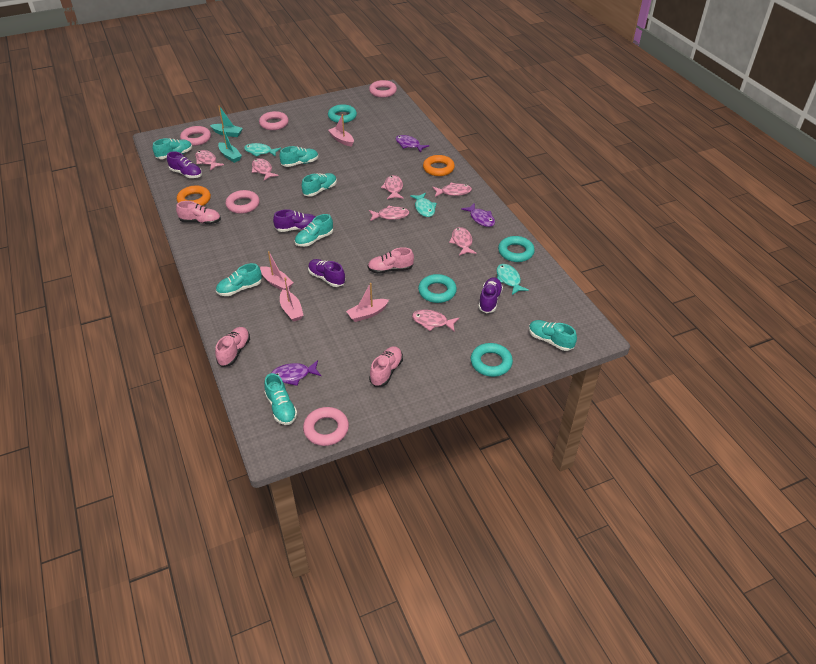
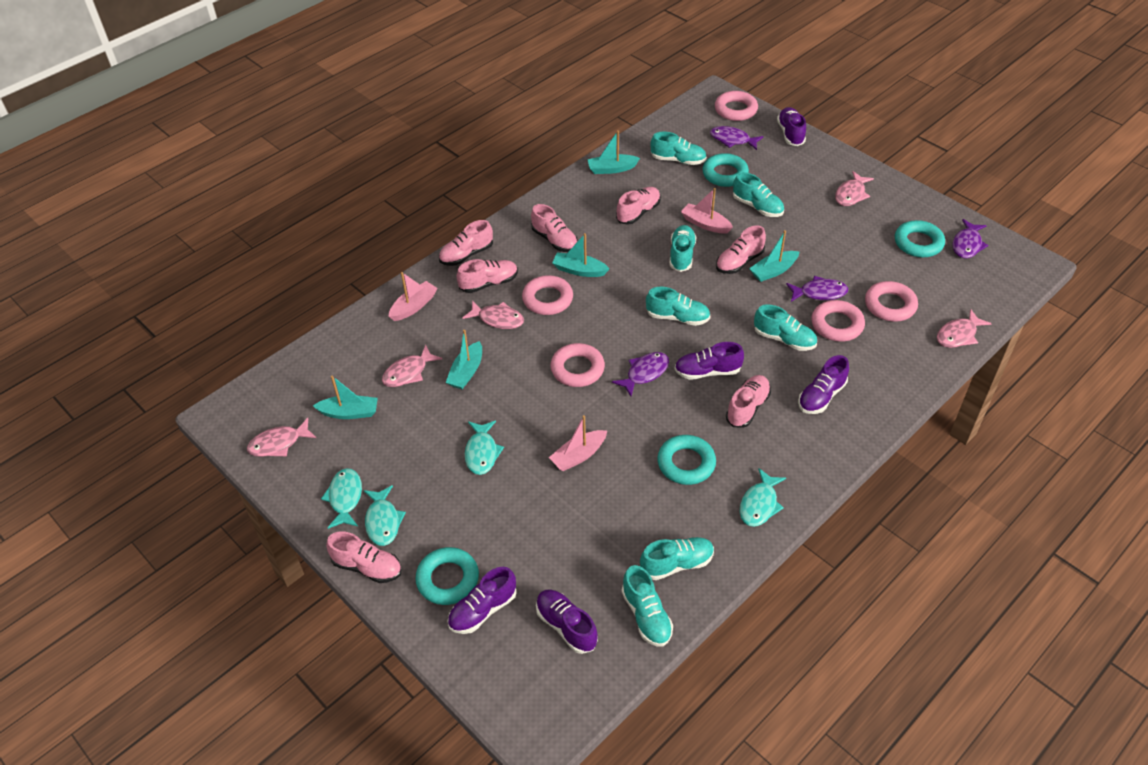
orange ring: 2 -> 0
pink boat: 4 -> 3
pink fish: 7 -> 5
pink shoe: 4 -> 7
purple fish: 3 -> 4
purple shoe: 4 -> 5
turquoise boat: 2 -> 5
turquoise fish: 3 -> 4

